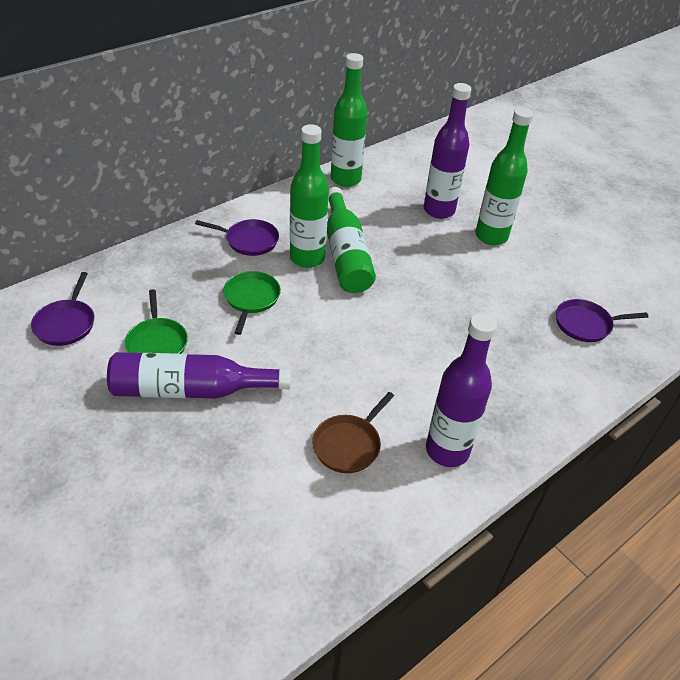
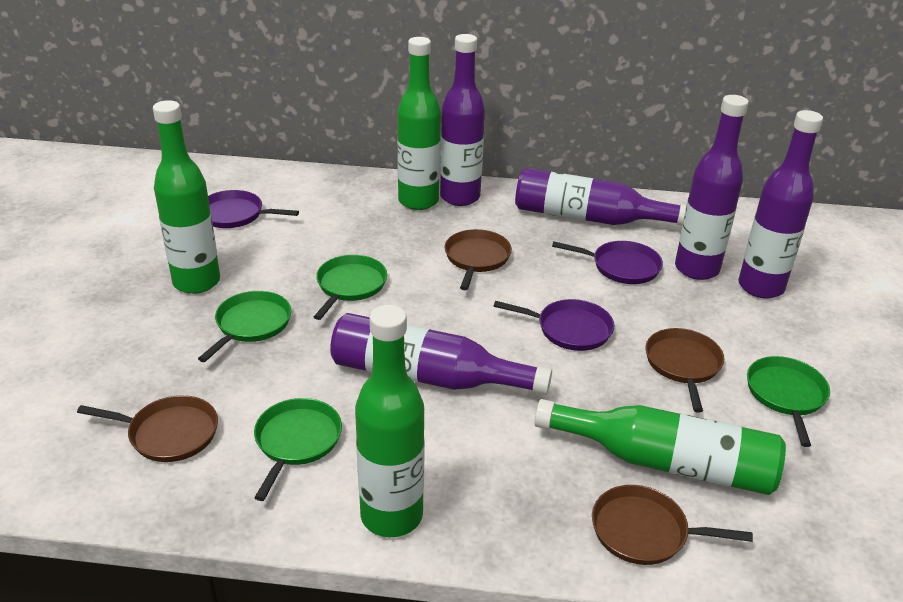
brown pan: 1 -> 4
green pan: 2 -> 4
purple bottle: 3 -> 5

